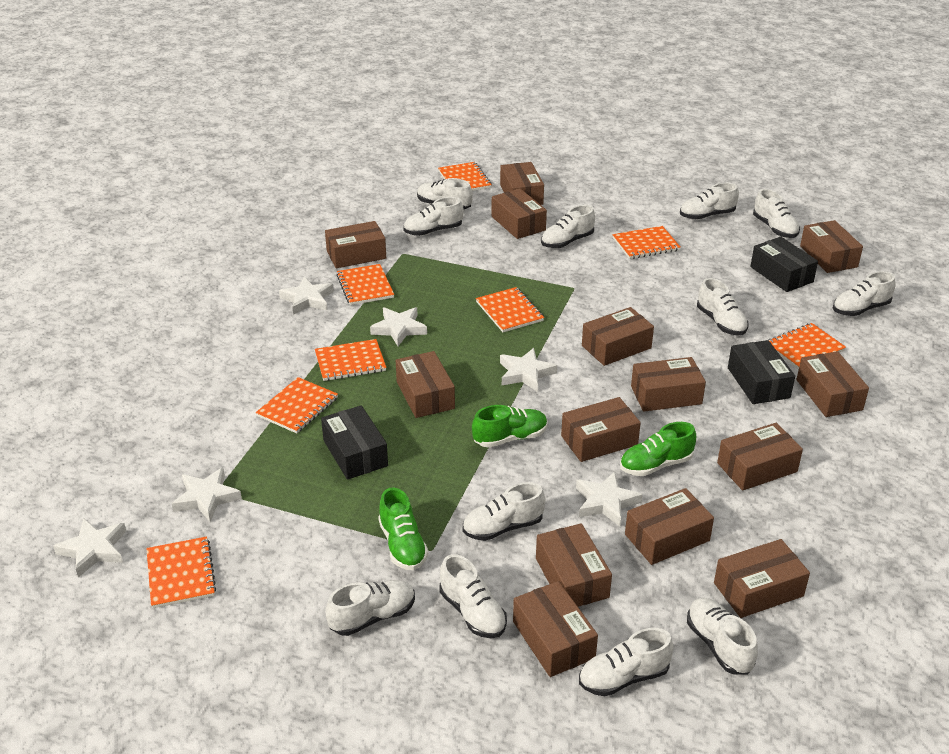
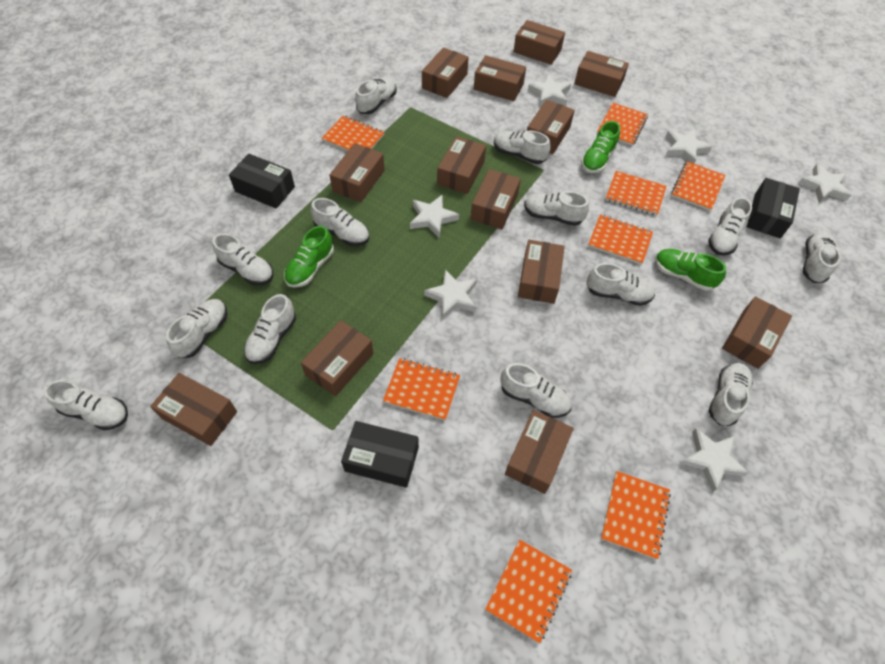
brown box: 14 -> 13
white shoe: 12 -> 13

